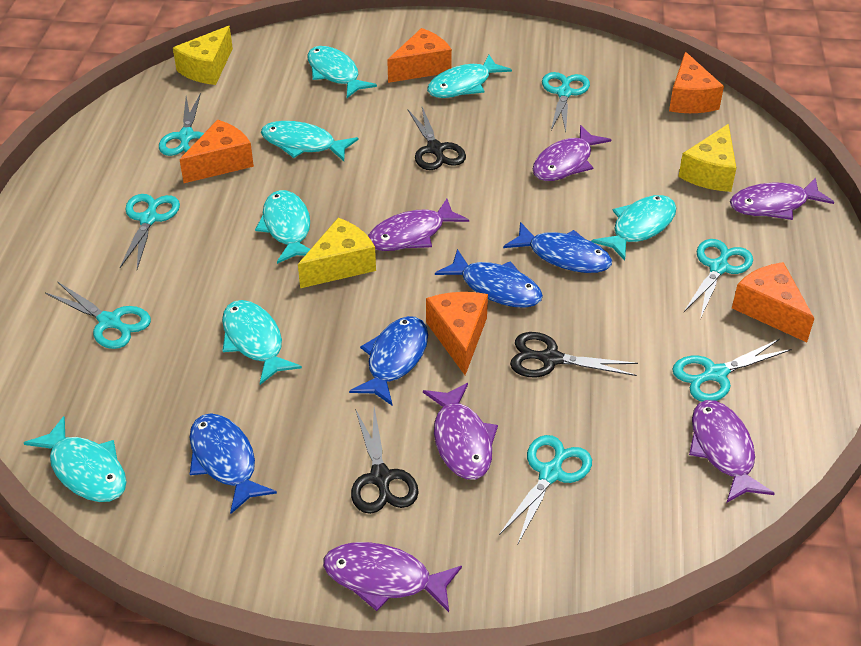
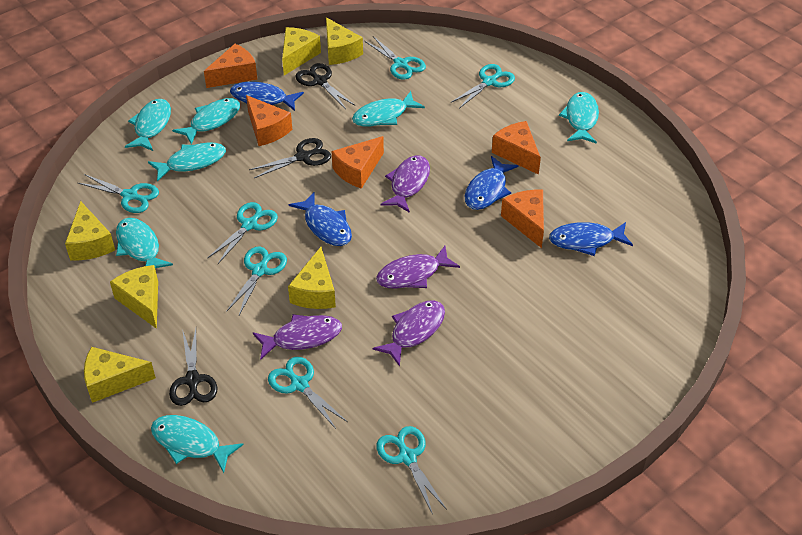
purple fish: 6 -> 4
yellow cheese: 3 -> 6

